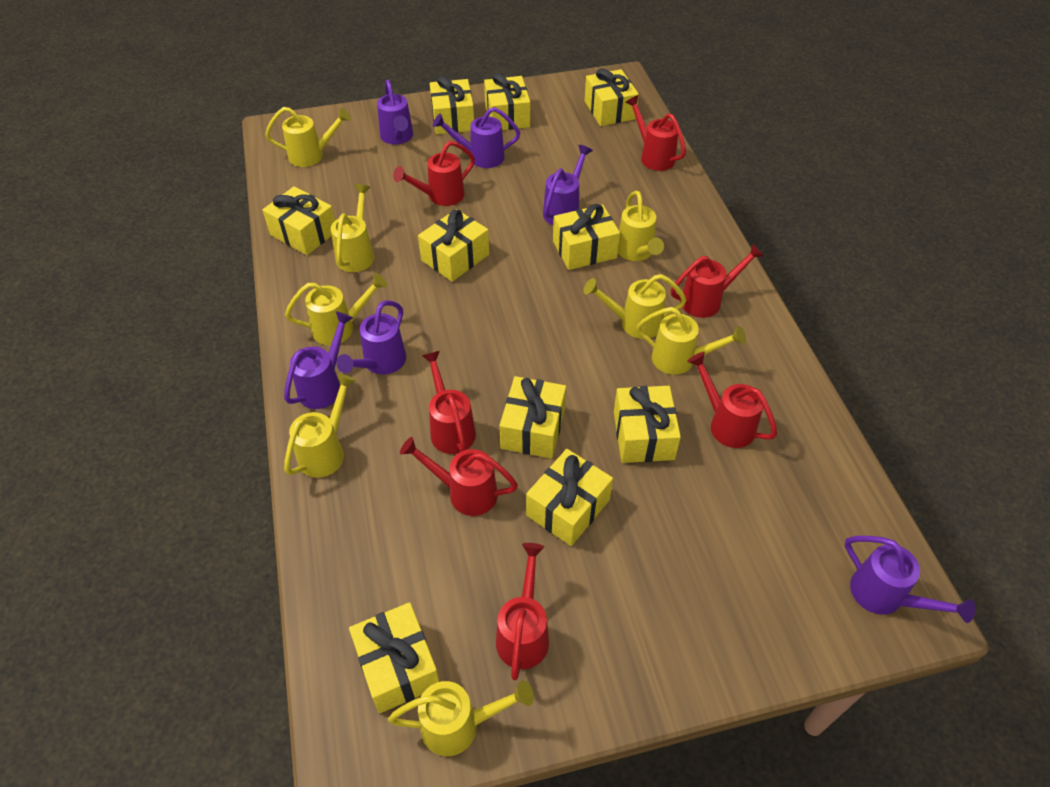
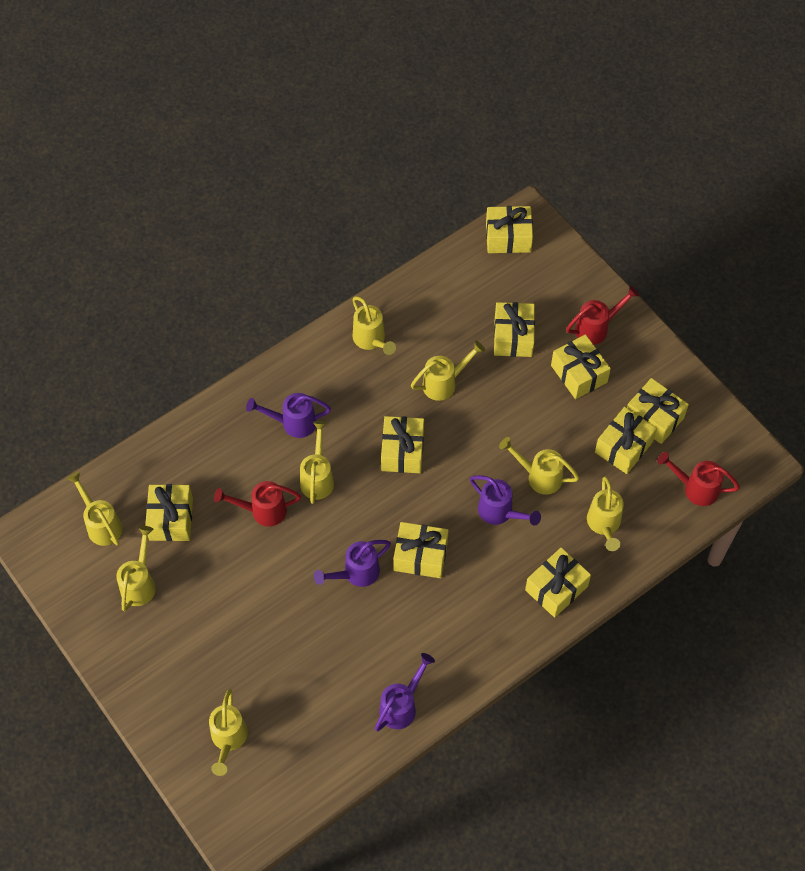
purple watering can: 6 -> 4
red watering can: 7 -> 3
yellow gift: 10 -> 9

